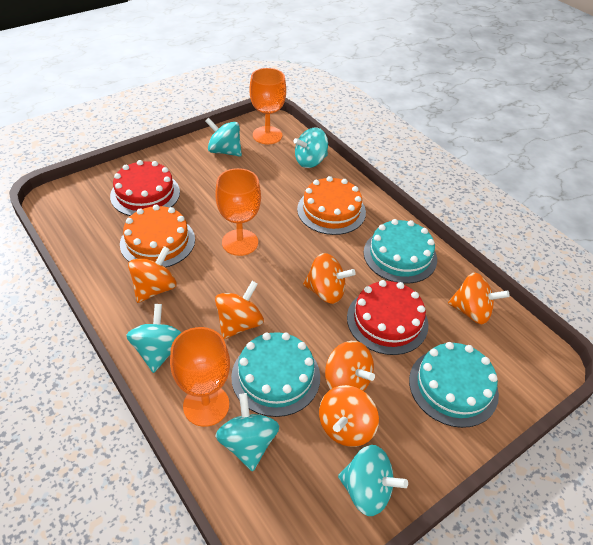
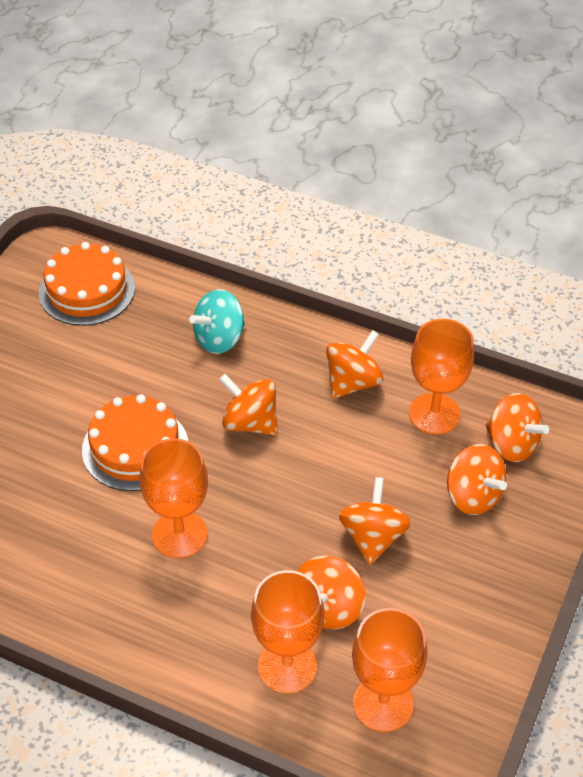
orange goblet: 3 -> 4
red cake: 2 -> 0
turquoise cake: 3 -> 0
turquoise spinning top: 5 -> 1

